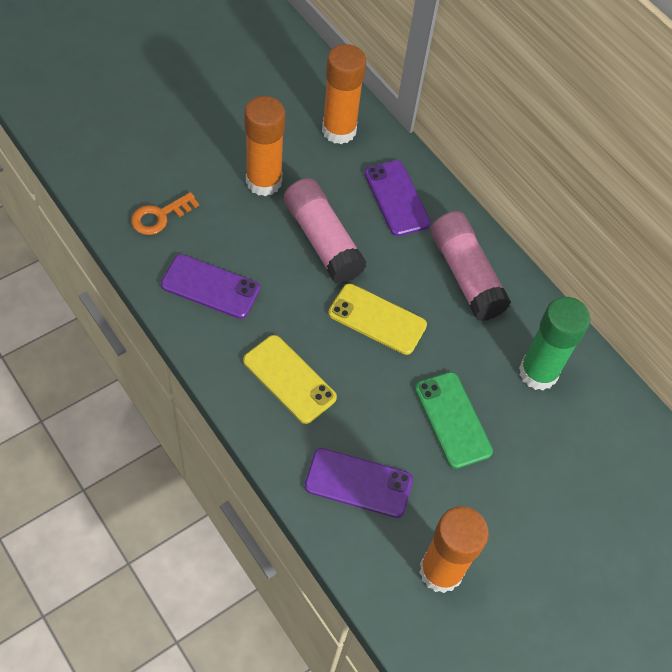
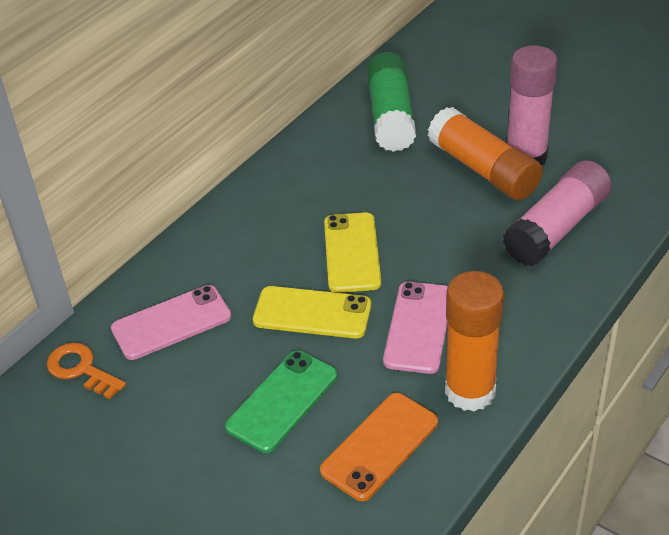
orange glue stick: 3 -> 2
orange phone: 0 -> 1
pink phone: 0 -> 2
purple phone: 3 -> 0

